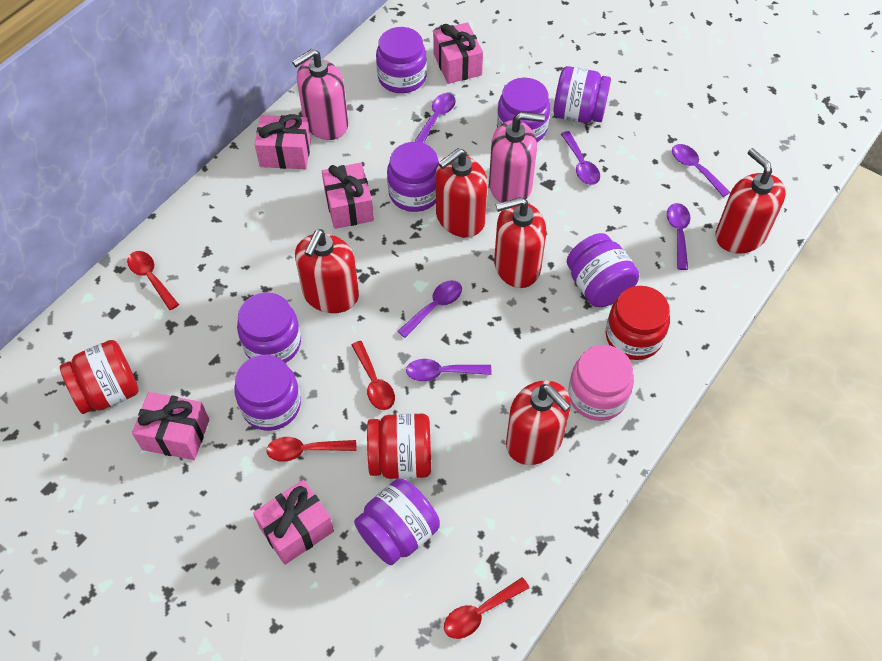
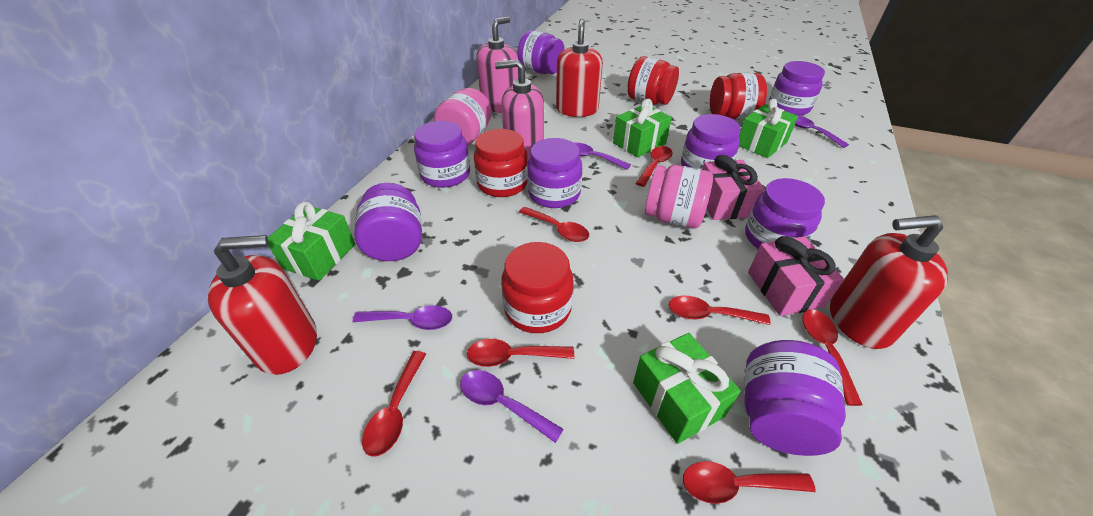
green gift: 0 -> 4
pink gift: 5 -> 2
pink jar: 1 -> 2
purple spoon: 6 -> 4
red jar: 3 -> 4
red soap dispenser: 5 -> 3
red spoon: 4 -> 7

